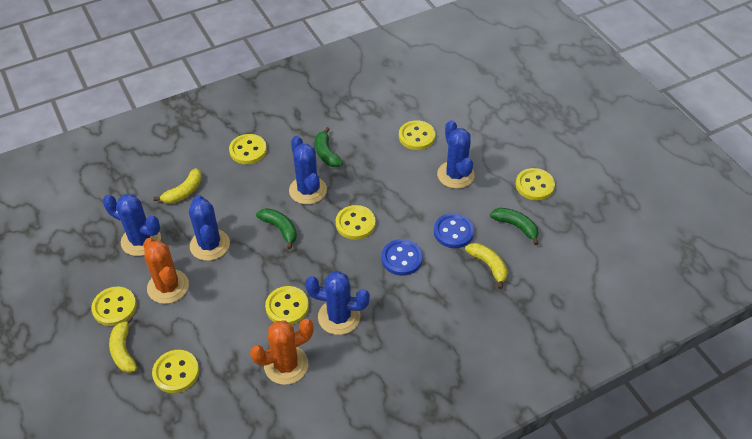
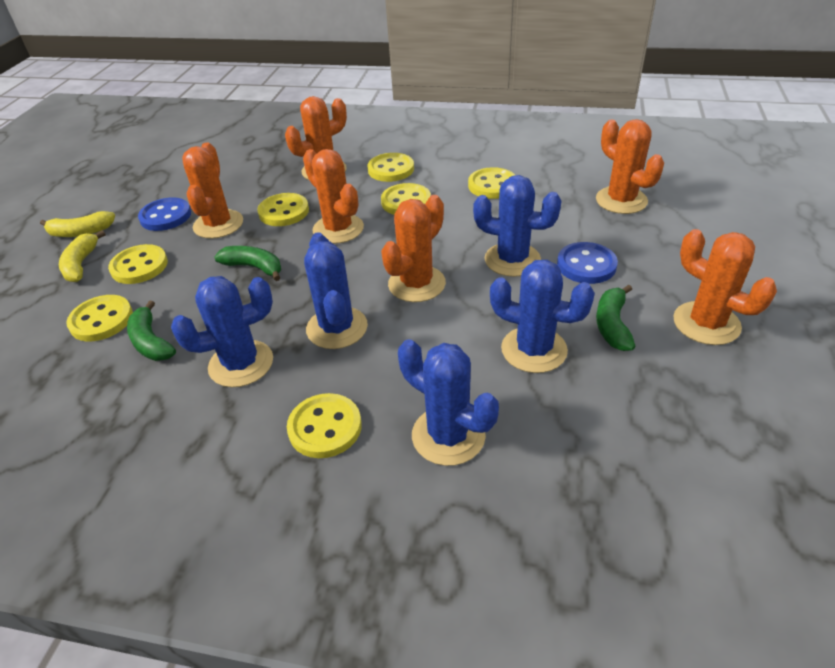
orange cactus: 2 -> 6
yellow banana: 3 -> 2

